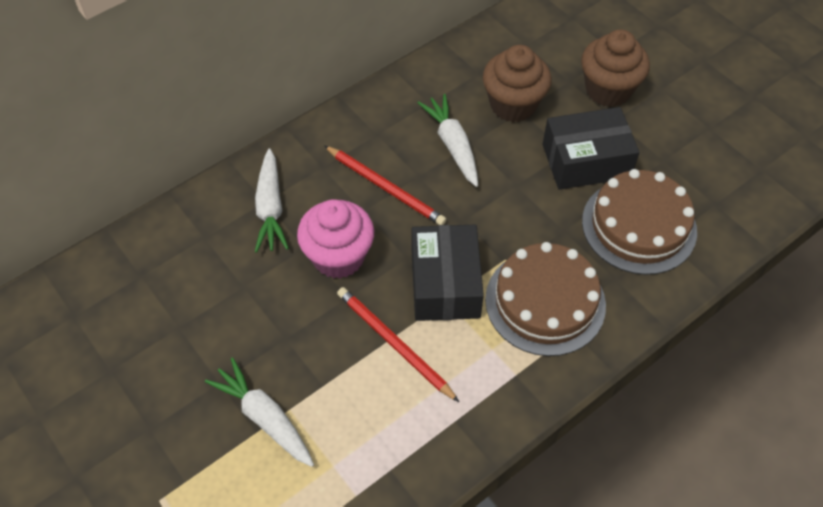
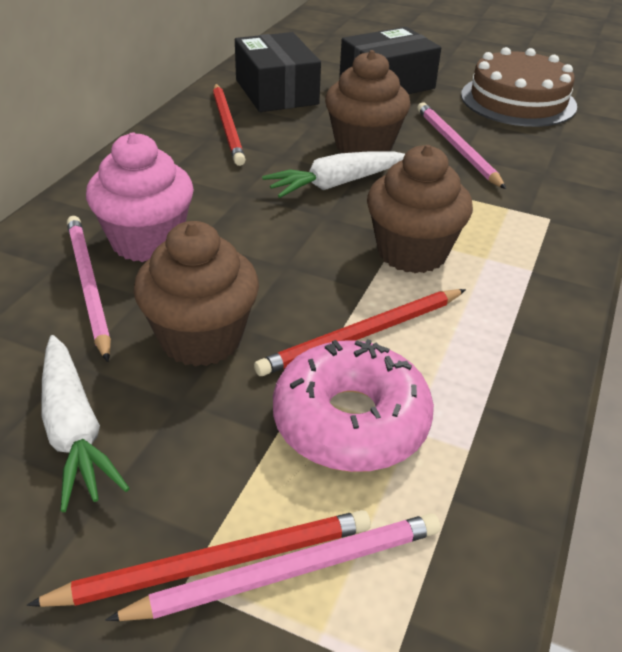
brown cake: 2 -> 1
brown cupcake: 2 -> 3
pink donut: 0 -> 1
pink pencil: 0 -> 3
red pencil: 2 -> 3
white carrot: 3 -> 2

